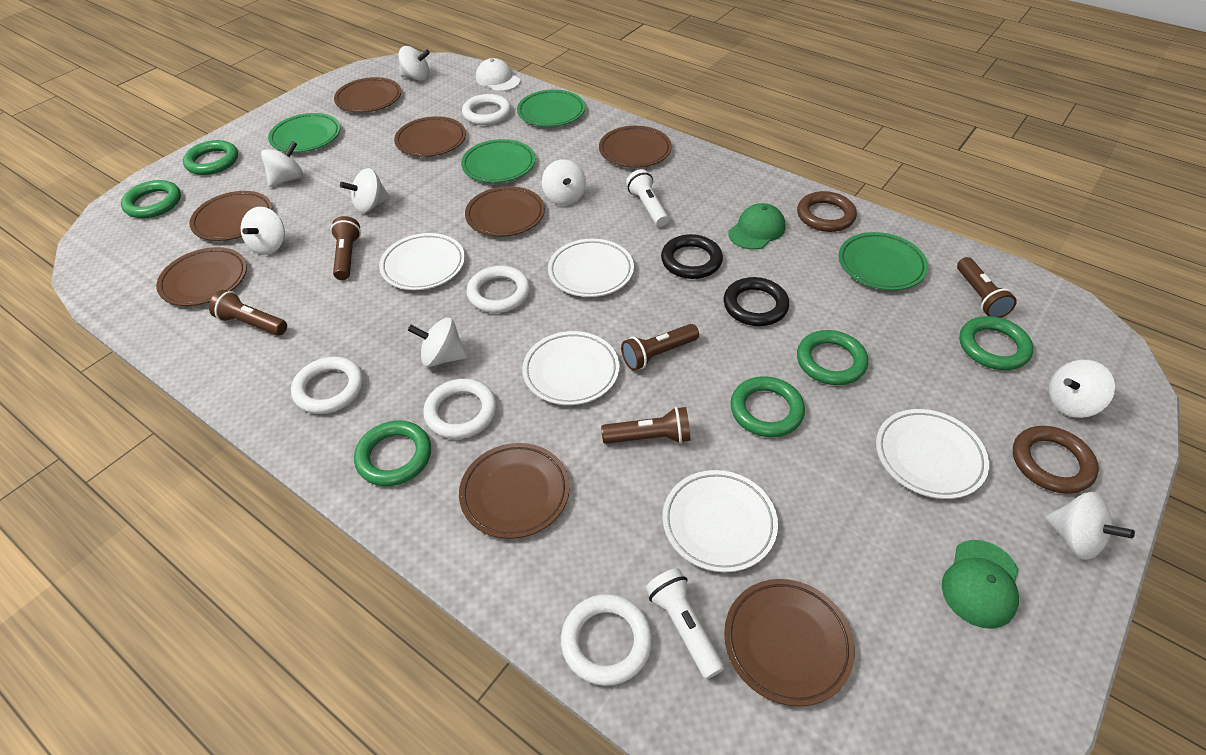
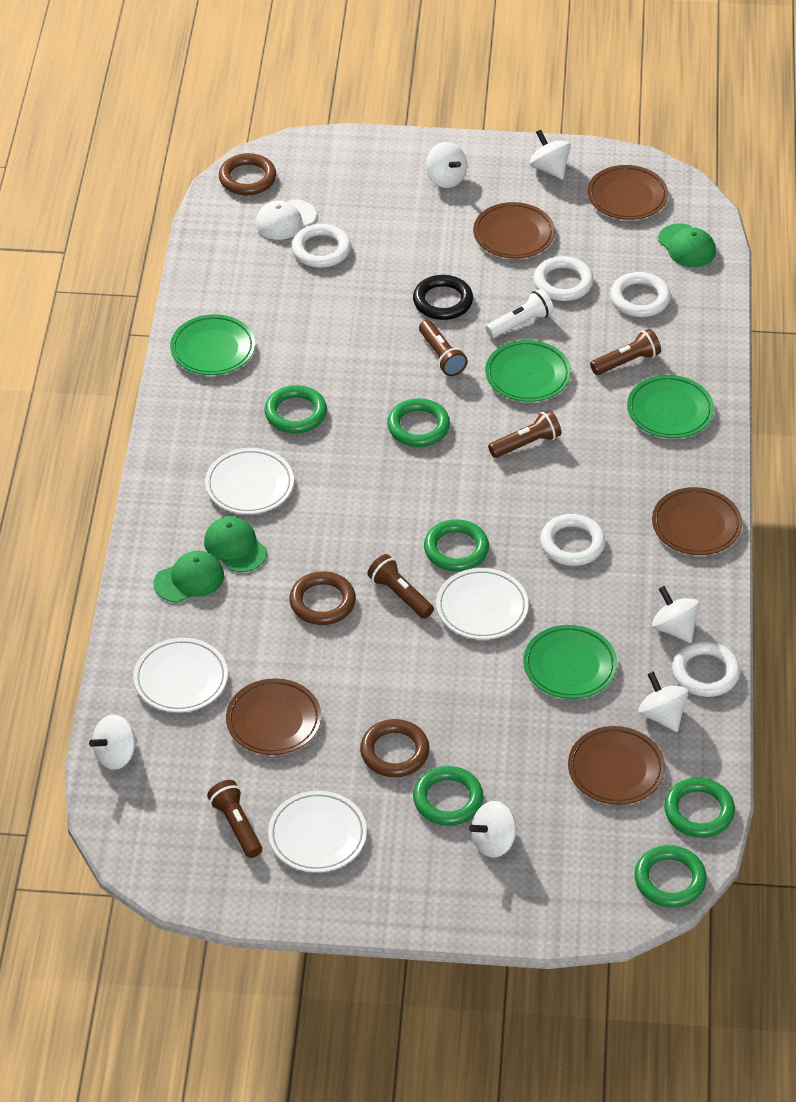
black ring: 2 -> 1
brown plate: 8 -> 5
brown ring: 2 -> 3
green cap: 2 -> 3
white flashlight: 2 -> 1
white plate: 5 -> 4
white spinning top: 8 -> 6

